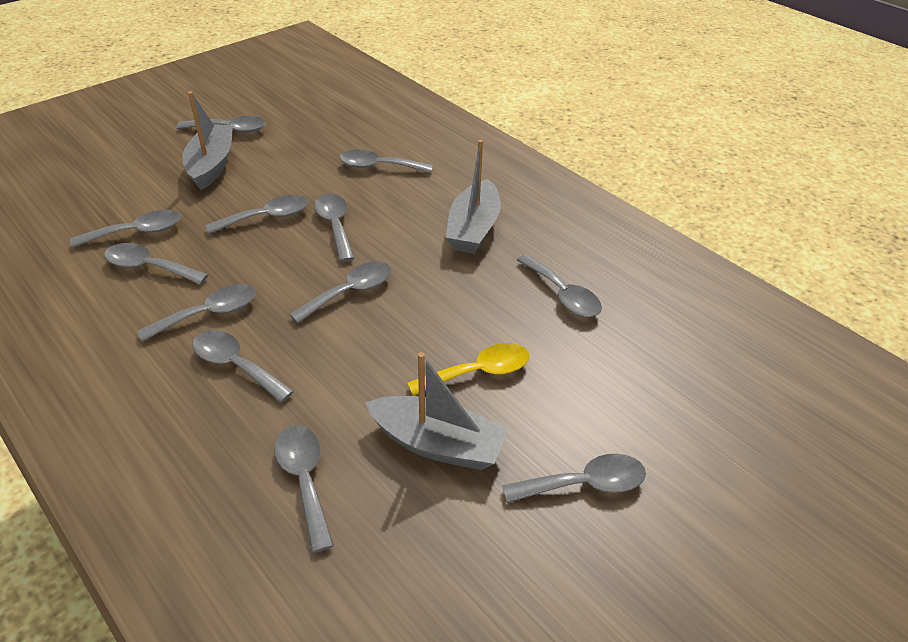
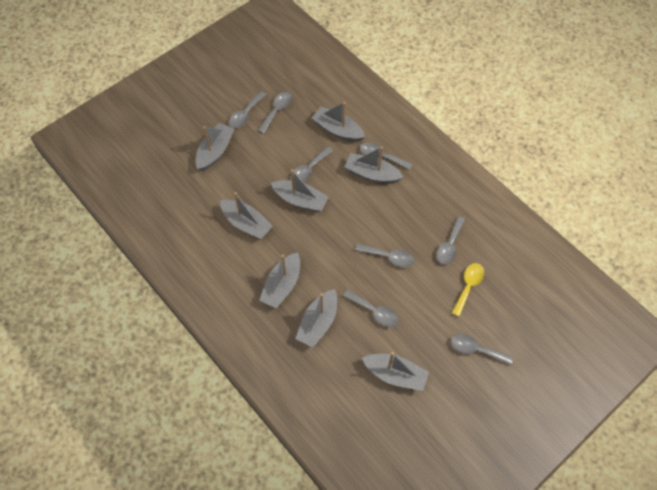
grey boat: 3 -> 8
grey spoon: 12 -> 8

